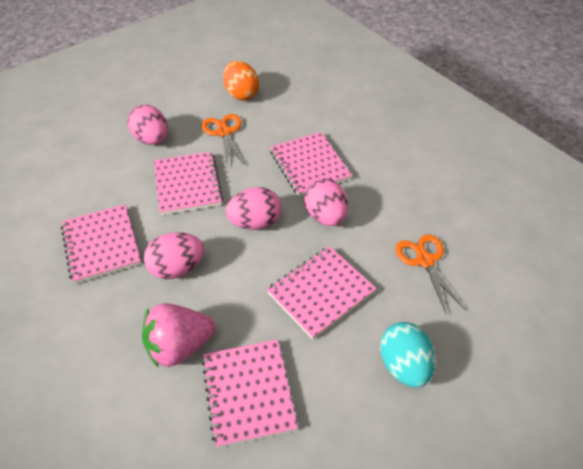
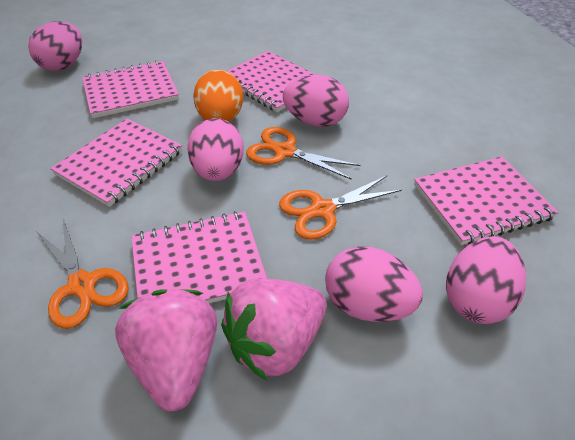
orange scissors: 2 -> 3
pink egg: 4 -> 5
pink strawberry: 1 -> 2
turquoise egg: 1 -> 0

